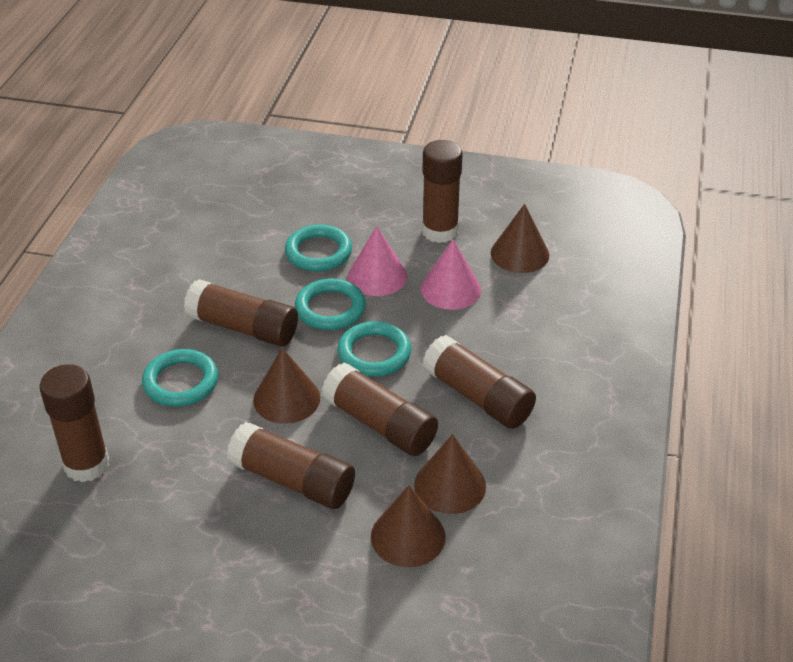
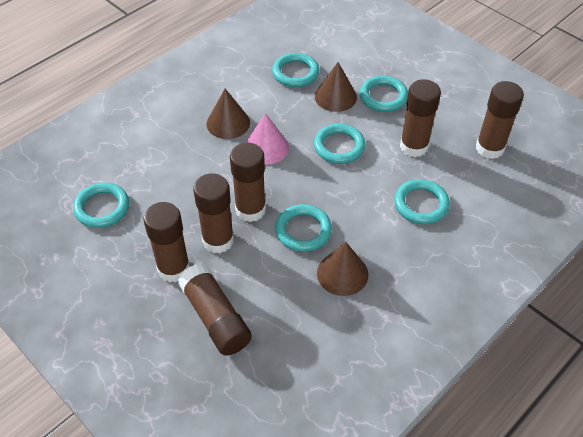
brown cone: 4 -> 3
pink cone: 2 -> 1
turquoise ring: 4 -> 6

